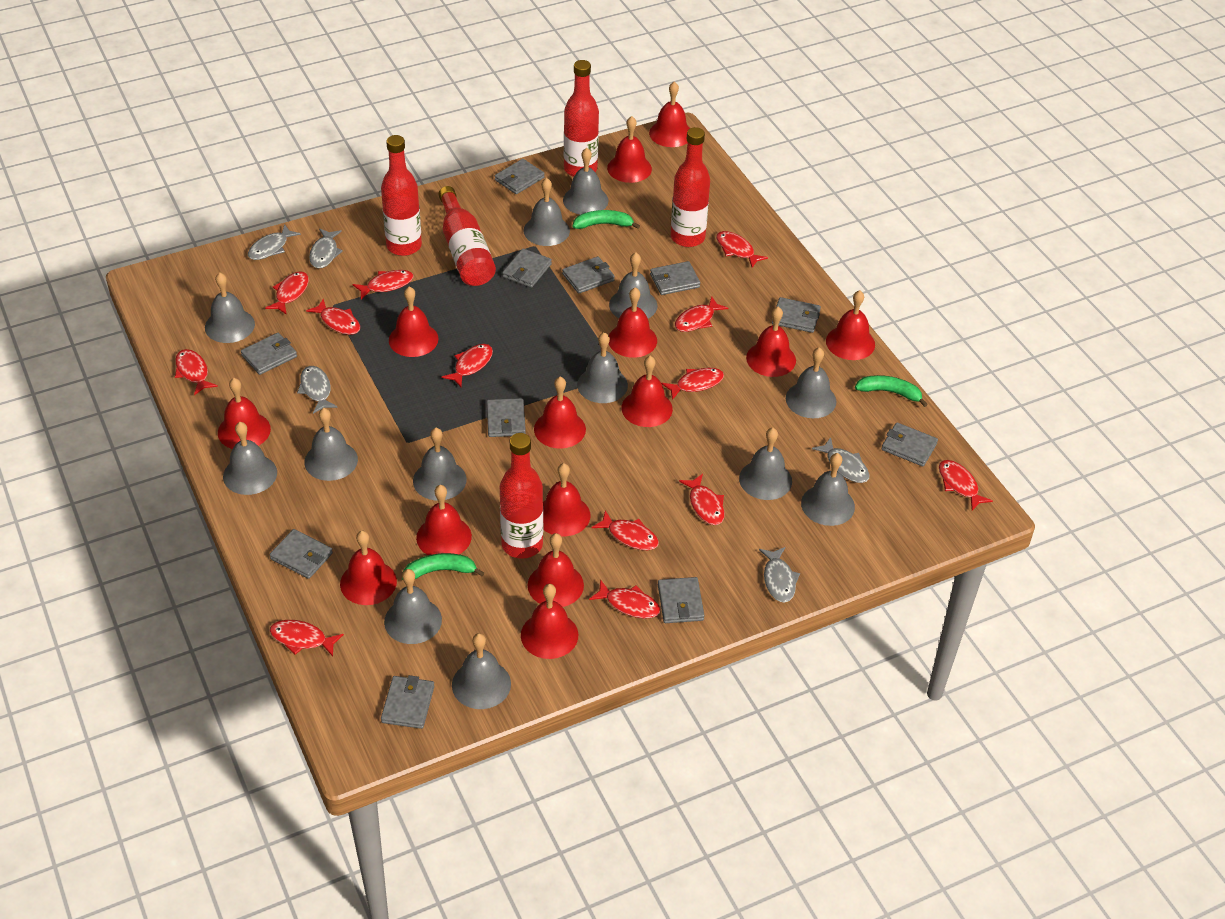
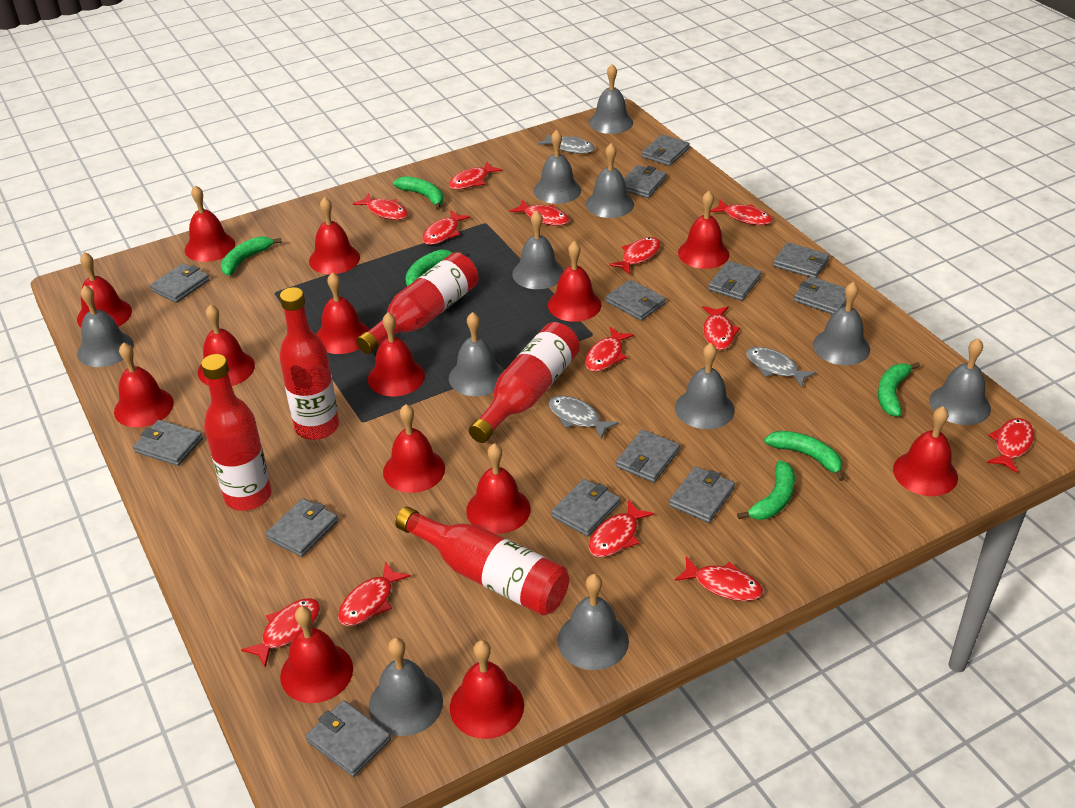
green banana: 3 -> 6
grey bell: 13 -> 11
grey fish: 5 -> 3
grey wallet: 11 -> 13

